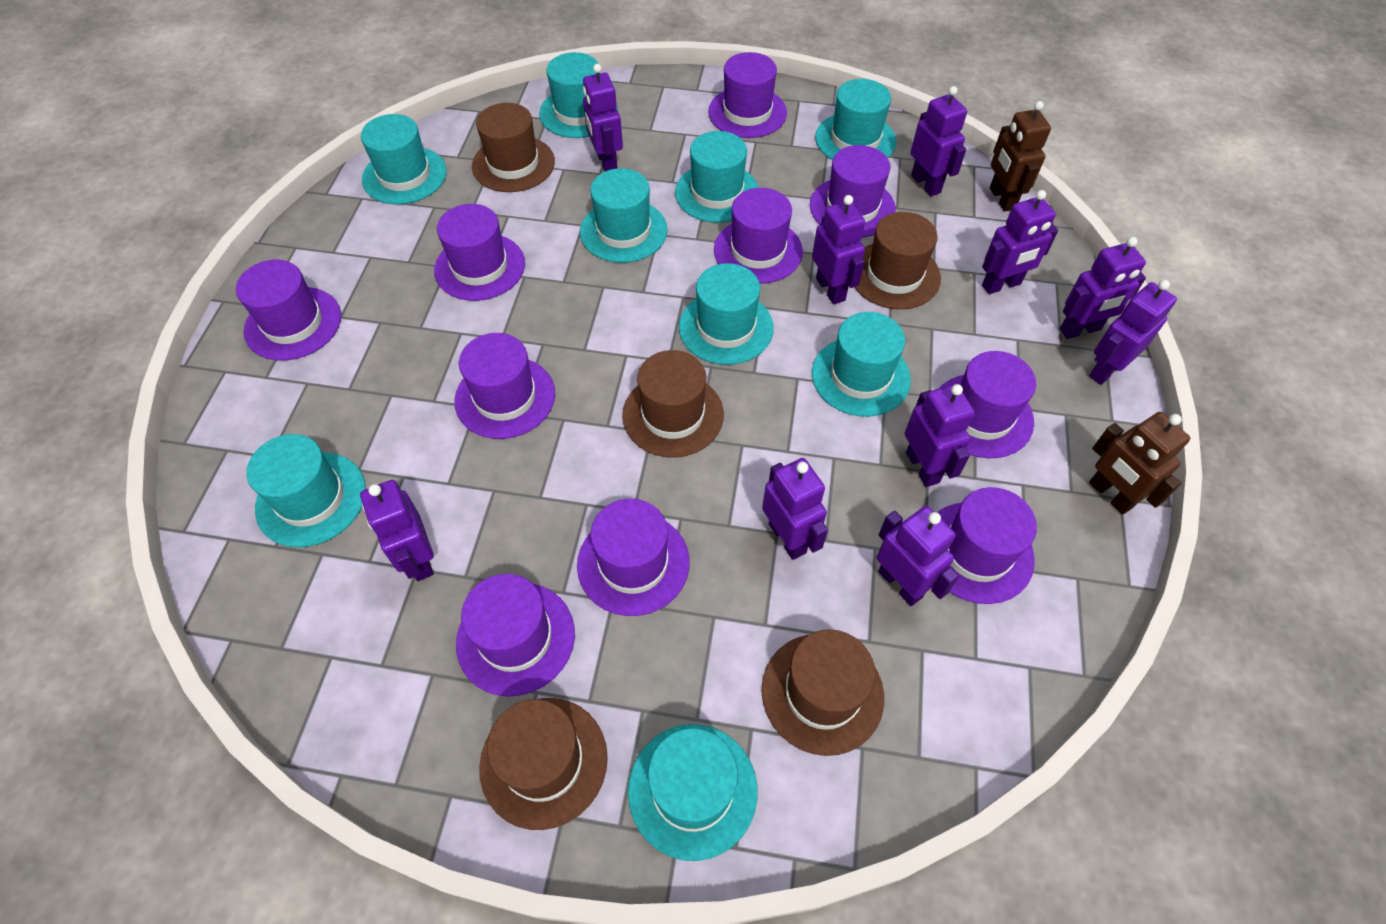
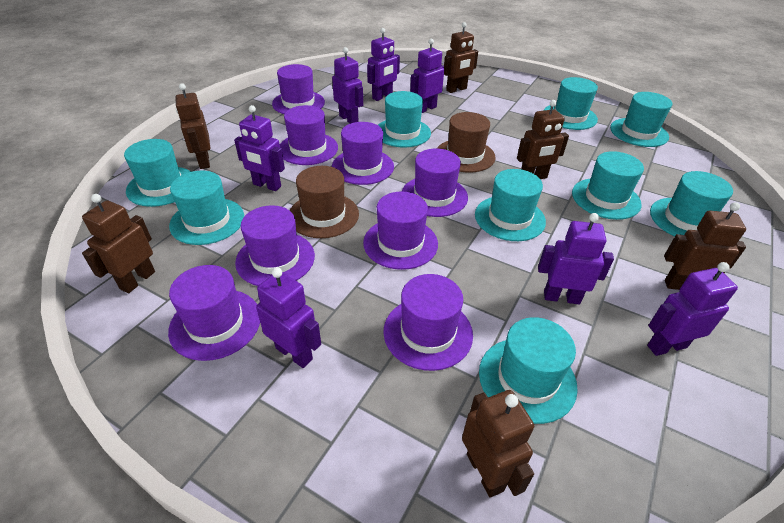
brown hat: 5 -> 2
brown robot: 2 -> 6
purple hat: 10 -> 8
purple robot: 10 -> 7

